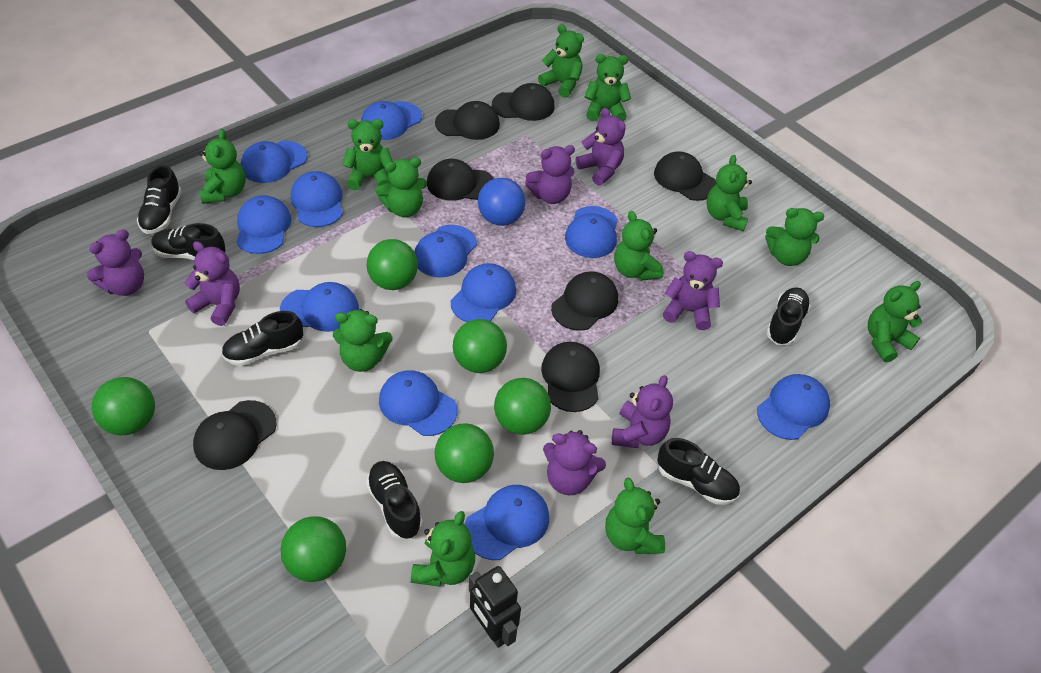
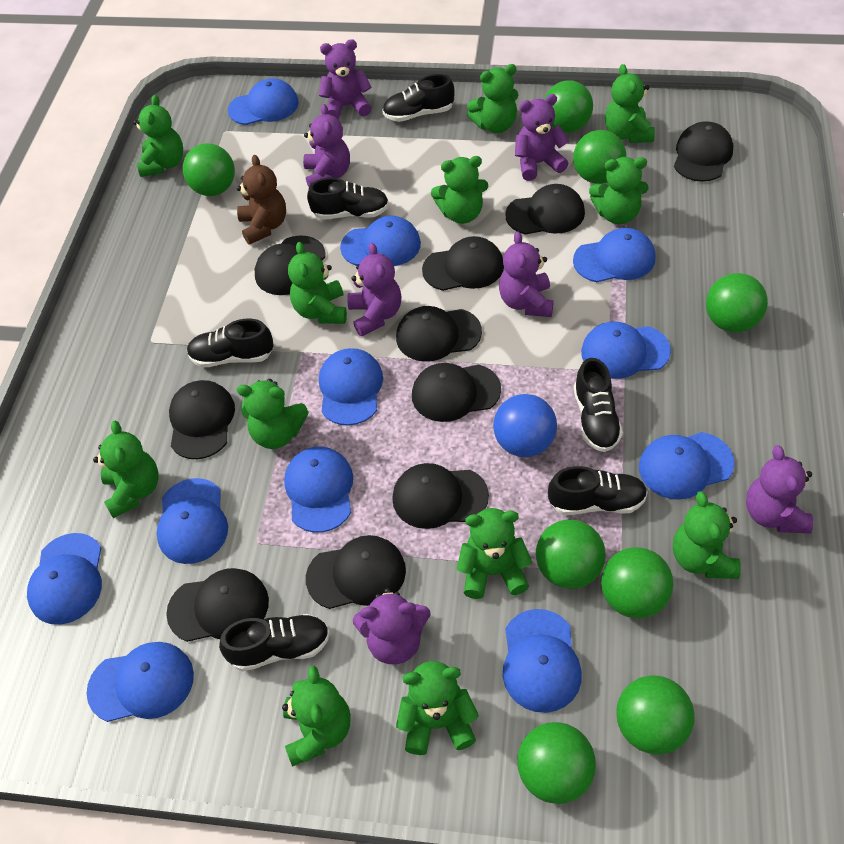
black cap: 7 -> 10
black robot: 1 -> 0
brown teddy bear: 0 -> 1
green ball: 6 -> 8

